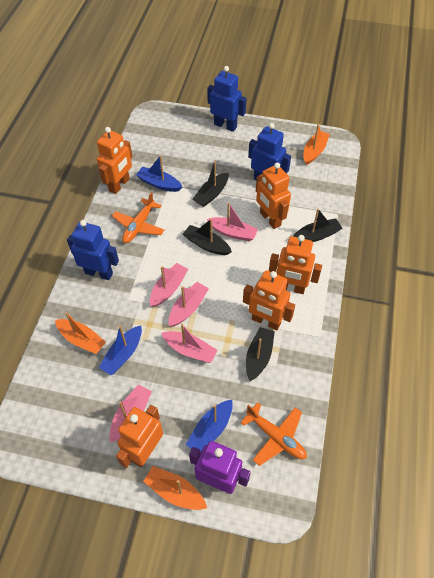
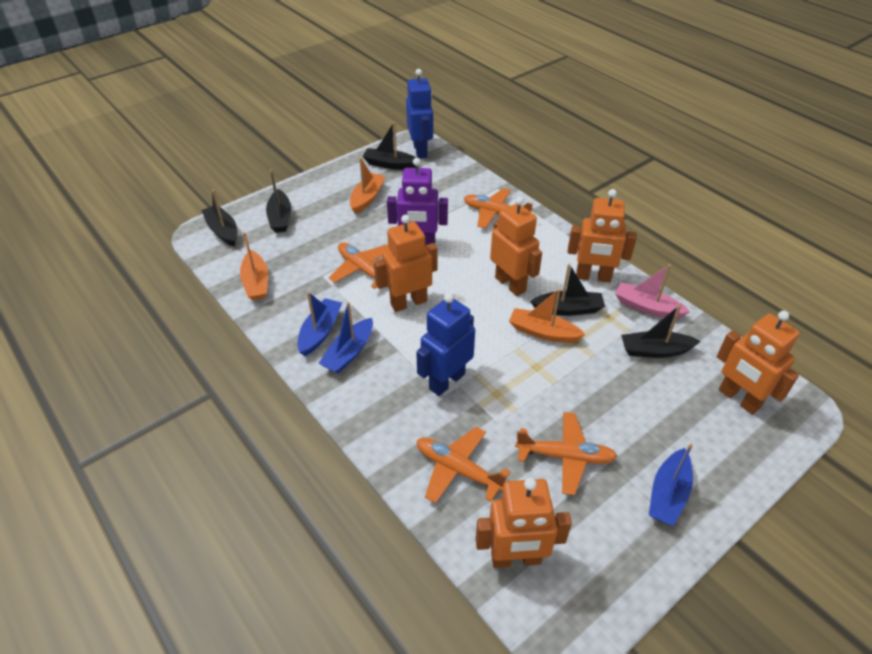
black boat: 4 -> 5
blue robot: 3 -> 2
orange plane: 2 -> 4
pink boat: 5 -> 1

